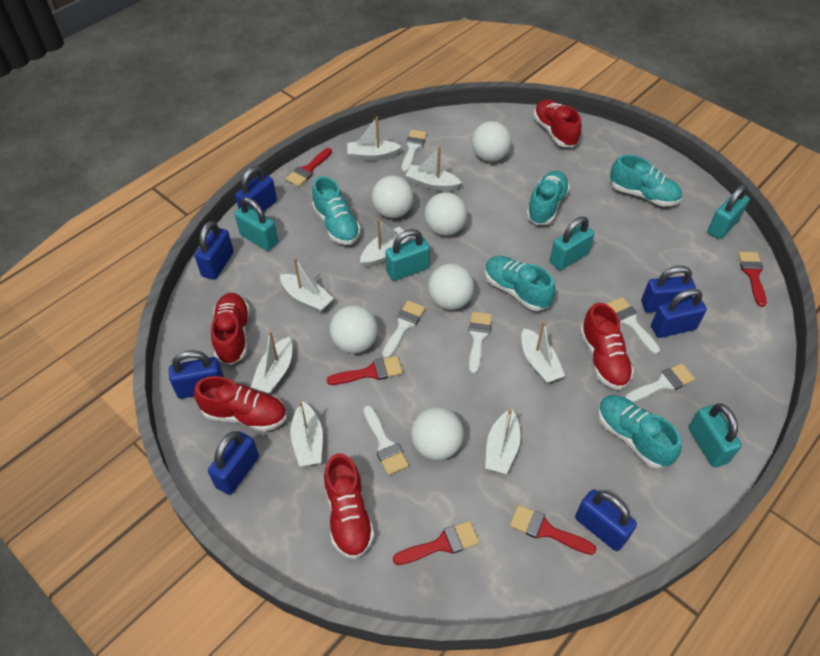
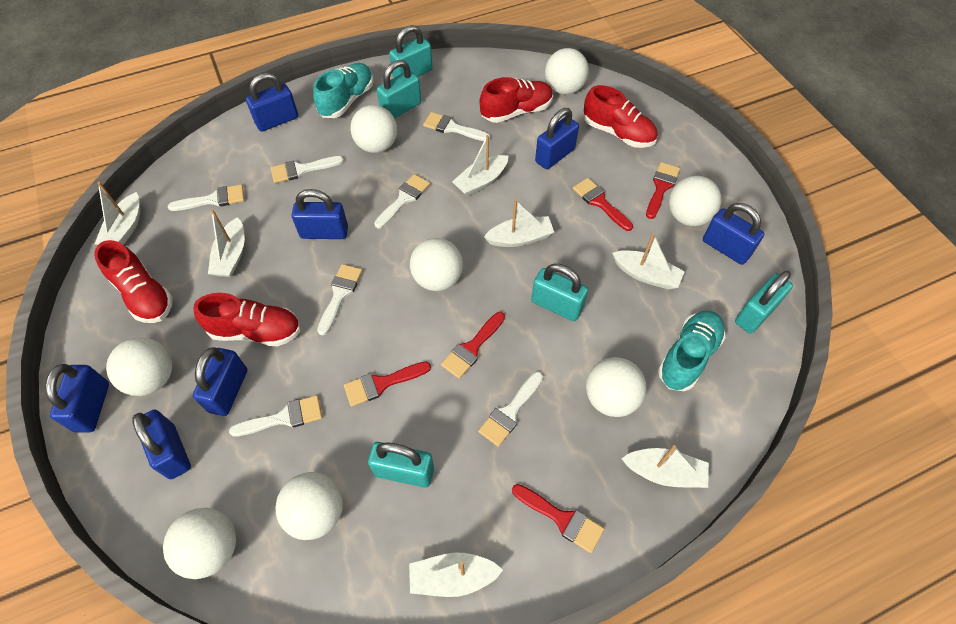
red shoe: 5 -> 4
turquoise shoe: 5 -> 2
white ball: 6 -> 8
white boat: 8 -> 7
white brush: 6 -> 7

